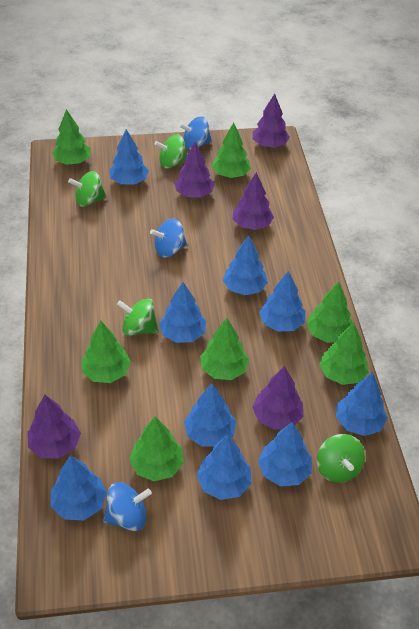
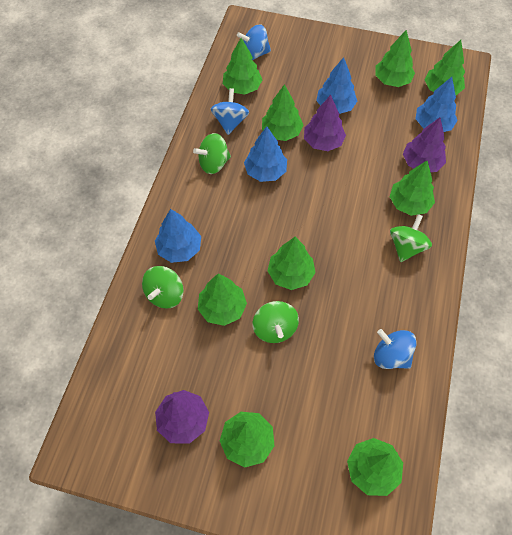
blue tree: 9 -> 4
green tree: 7 -> 9
purple tree: 5 -> 3

